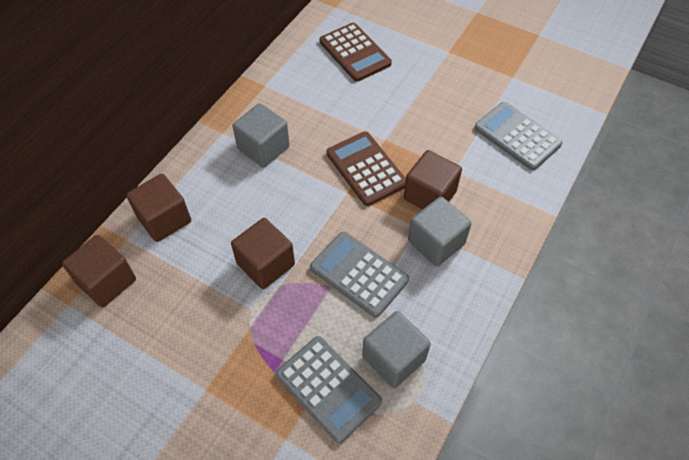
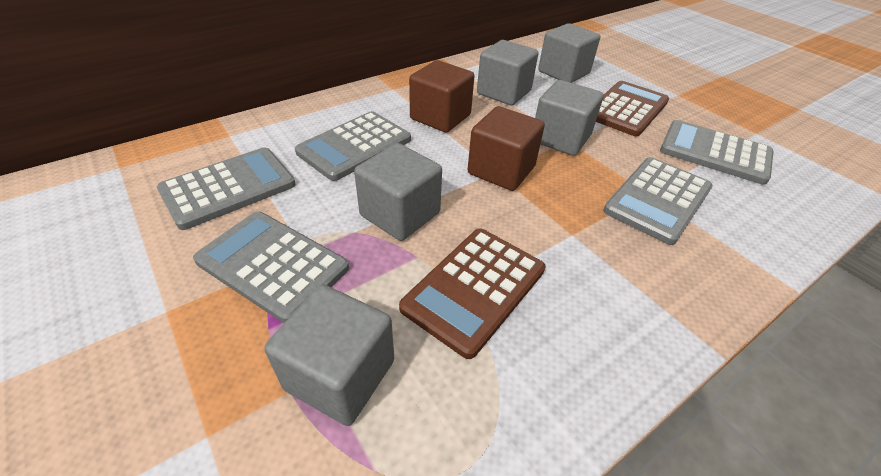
brown cube: 4 -> 2
grey calculator: 3 -> 5
grey cube: 3 -> 5

